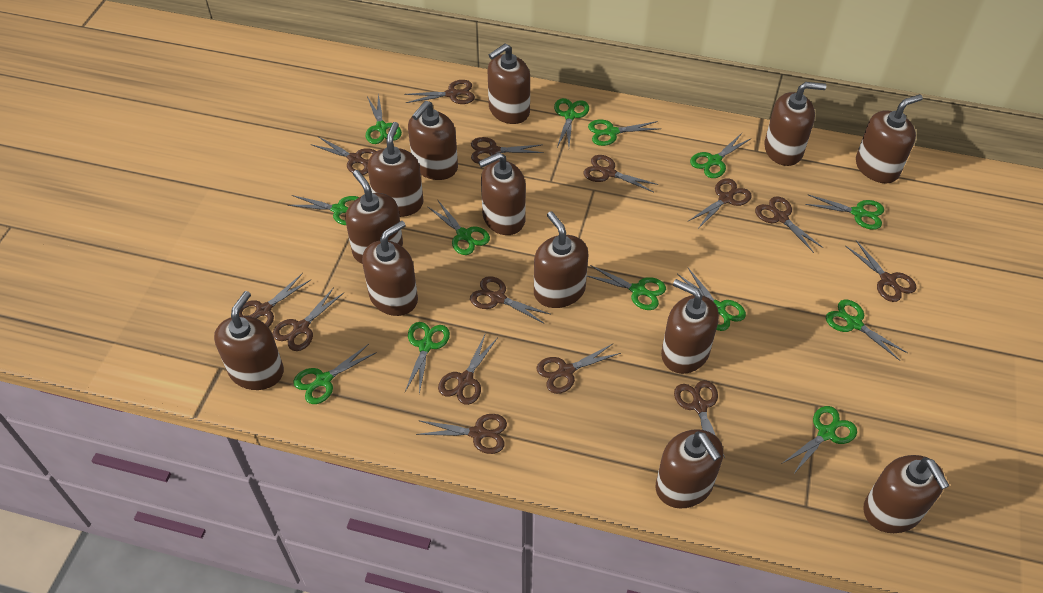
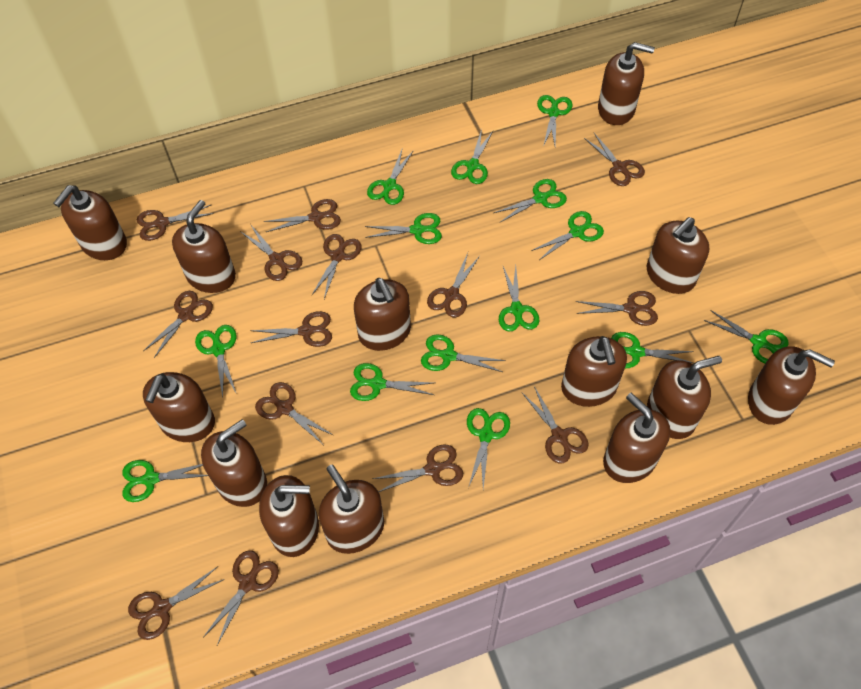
green scissors: 13 -> 14

